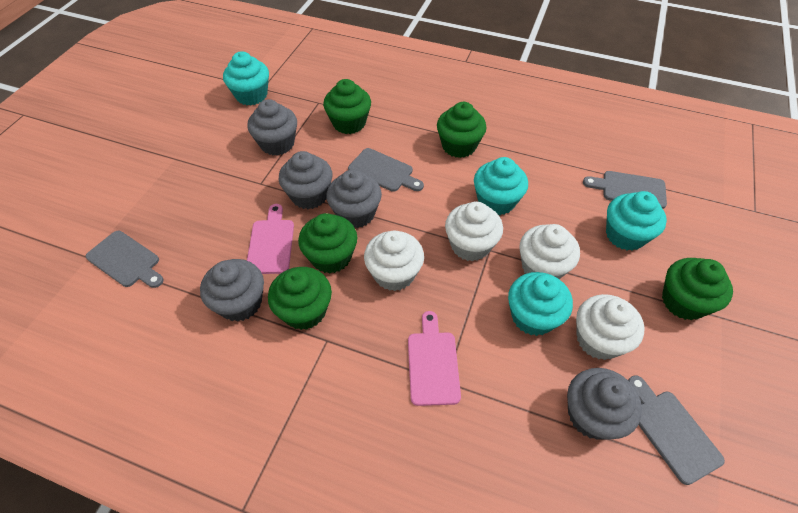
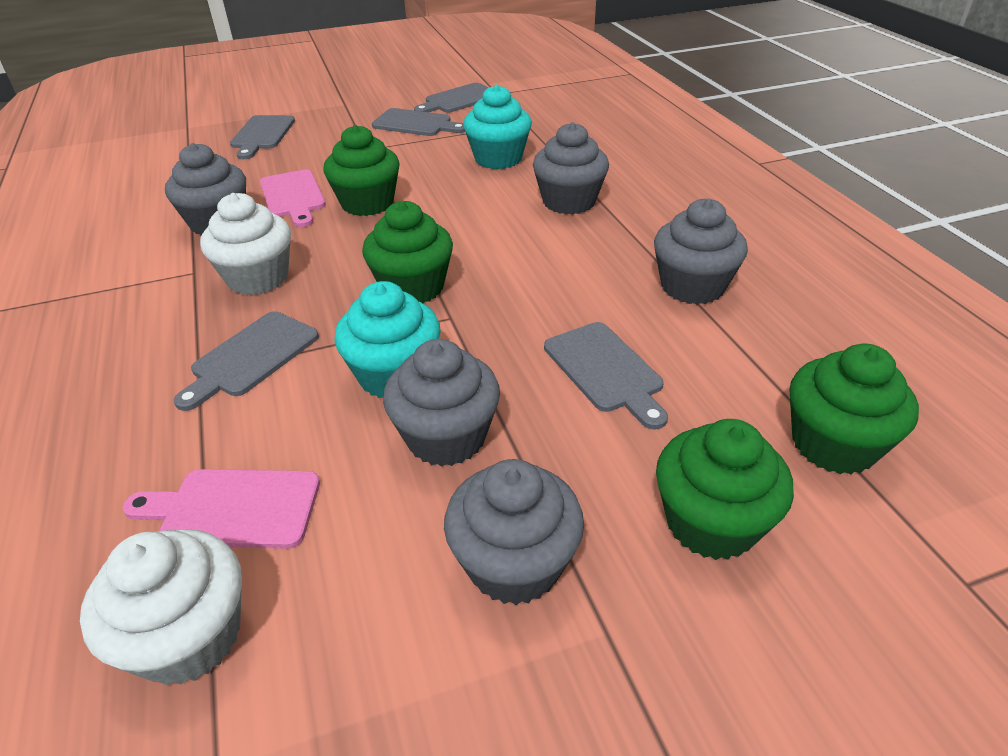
green cupcake: 5 -> 4
grey cutting board: 4 -> 5
turquoise cupcake: 4 -> 2
white cupcake: 4 -> 2

